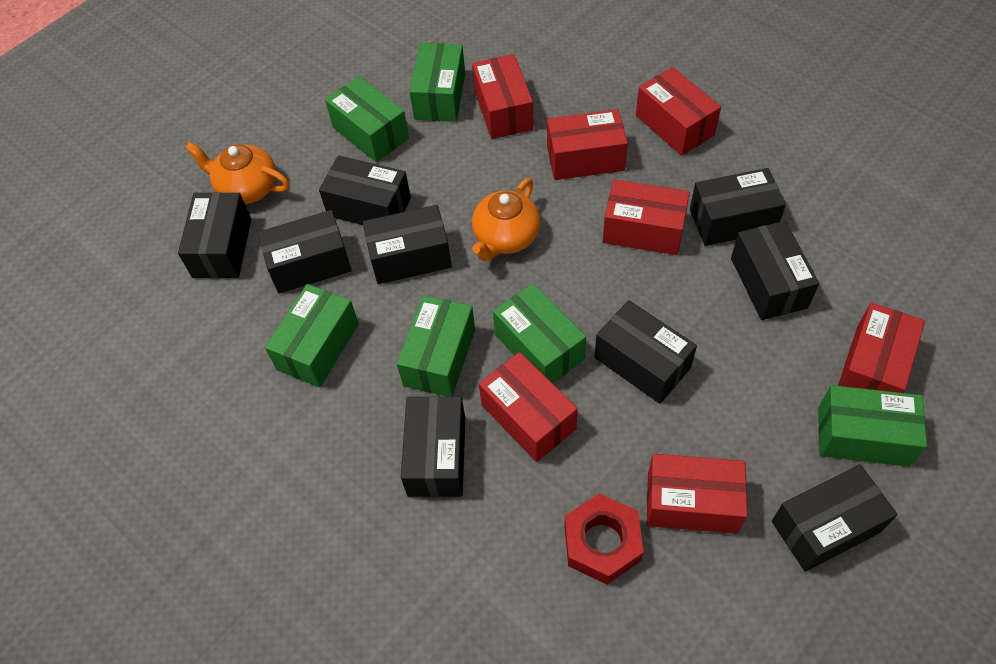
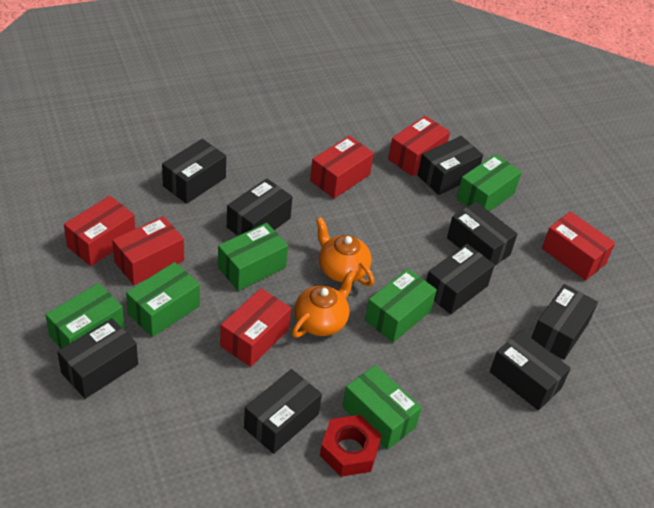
red box: 7 -> 6

